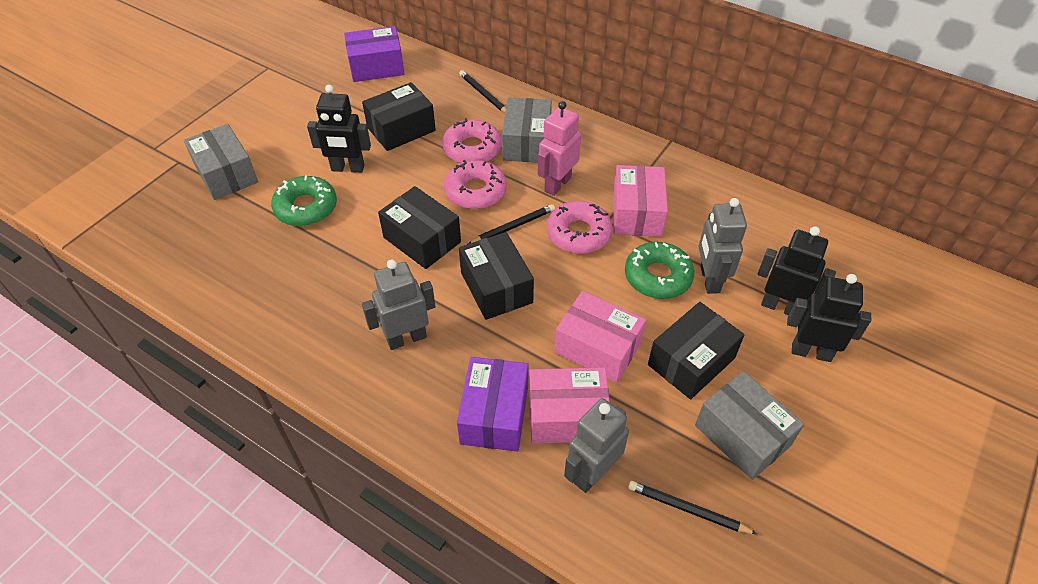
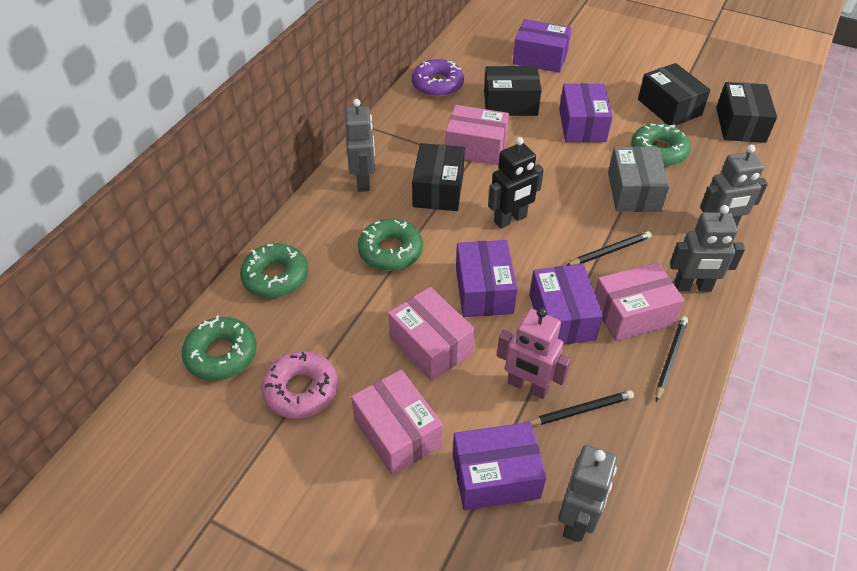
black robot: 3 -> 1
green donut: 2 -> 4
grey box: 3 -> 1
grey robot: 3 -> 4
pink box: 3 -> 4
pink donut: 3 -> 1
purple box: 2 -> 5
purple donut: 0 -> 1

